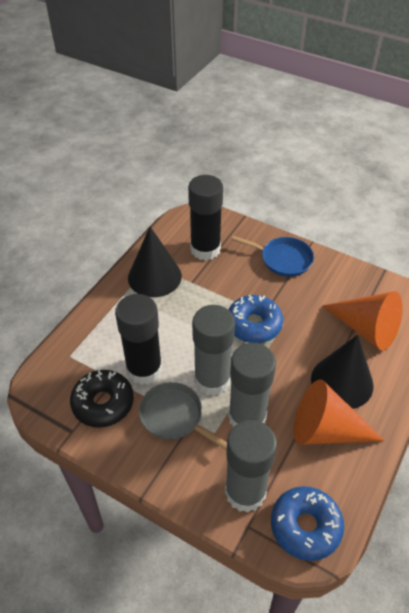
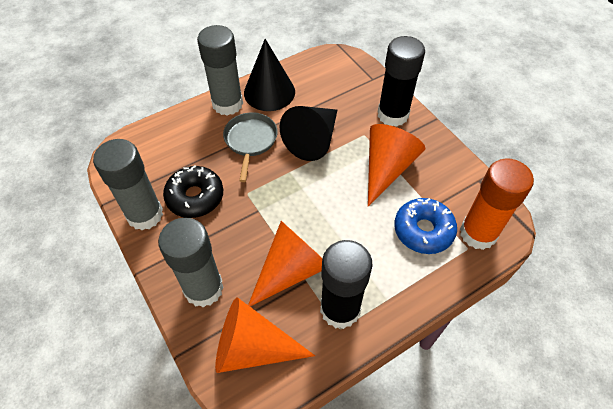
blue donut: 2 -> 1
blue pan: 1 -> 0
orange cone: 2 -> 3
orange glue stick: 0 -> 1

